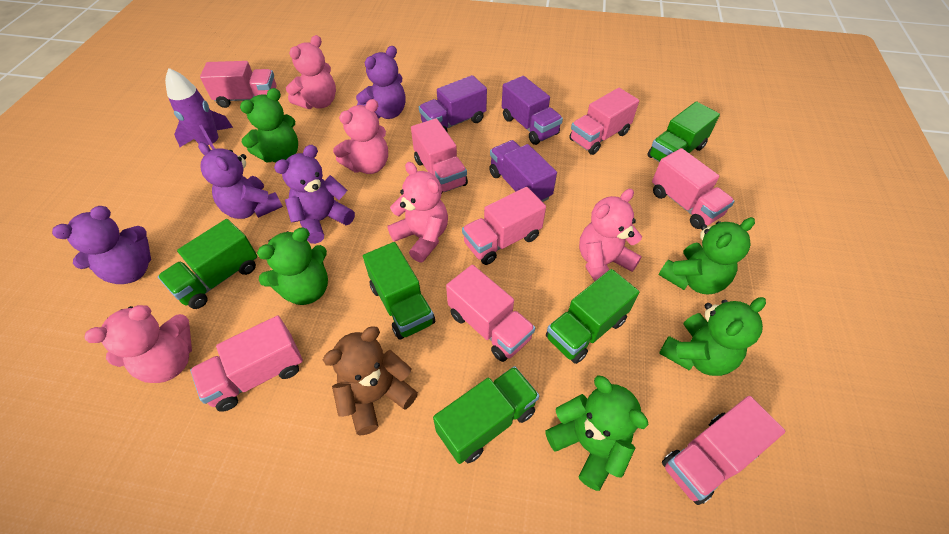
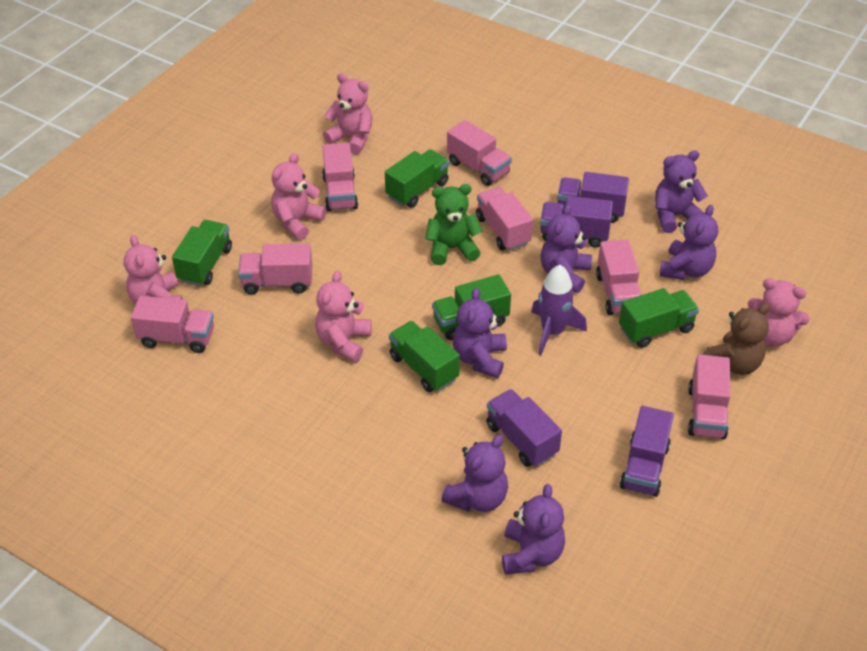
green teddy bear: 5 -> 1
pink truck: 8 -> 7
purple teddy bear: 4 -> 6
purple truck: 3 -> 4

